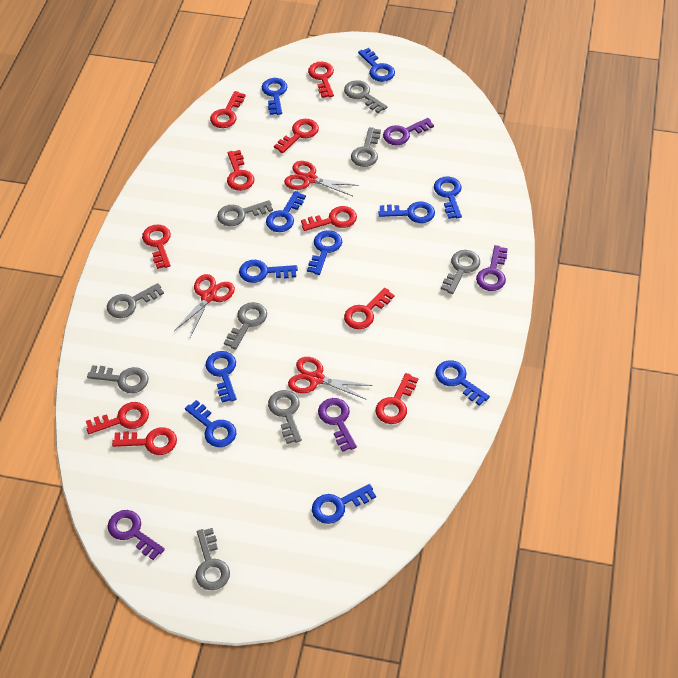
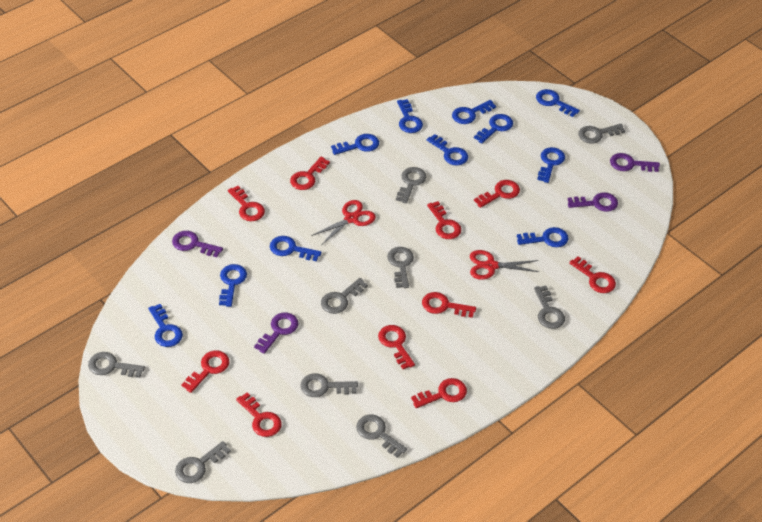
red scissors: 3 -> 2

